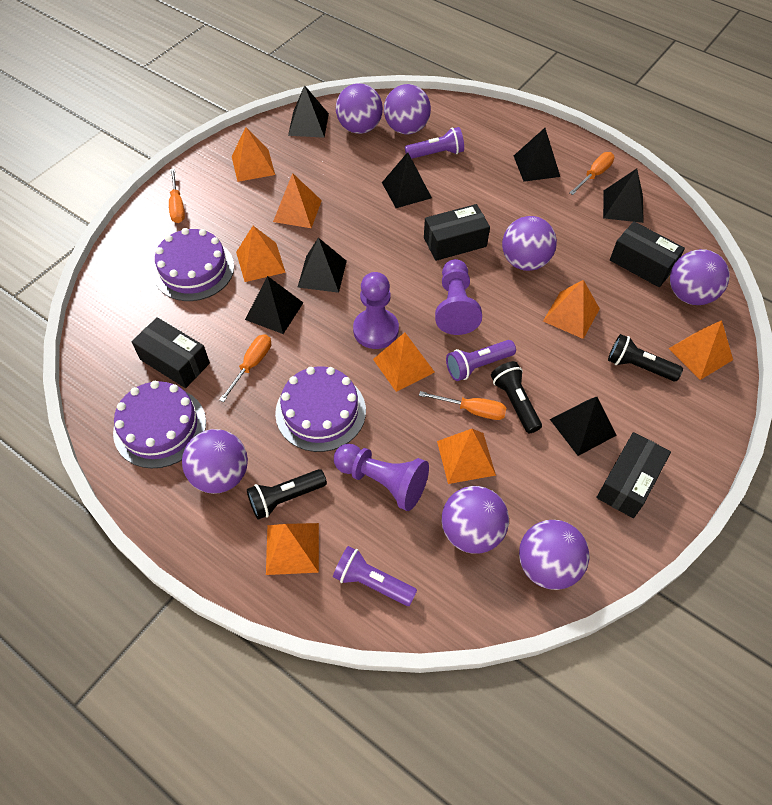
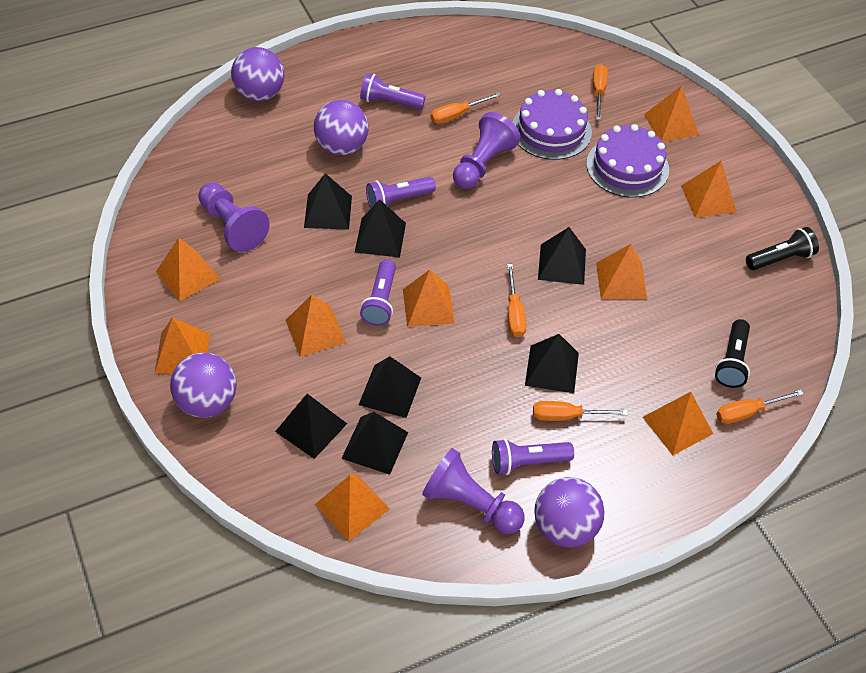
black box: 4 -> 0
black flashlight: 3 -> 2
orange pyramid: 8 -> 9
orange screwdriver: 4 -> 5
purple ball: 7 -> 4
purple cake: 3 -> 2
purple flashlight: 3 -> 4

